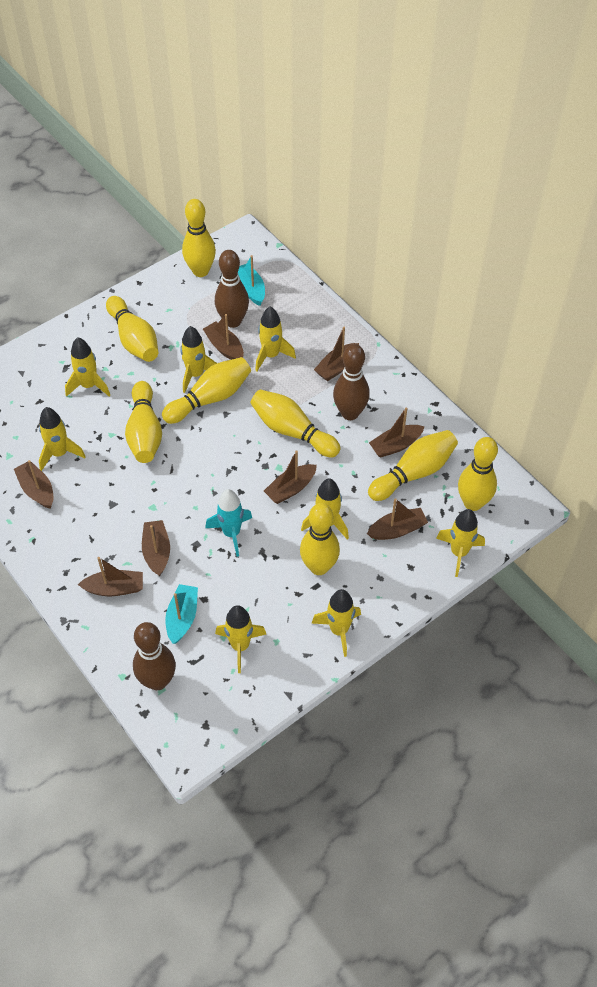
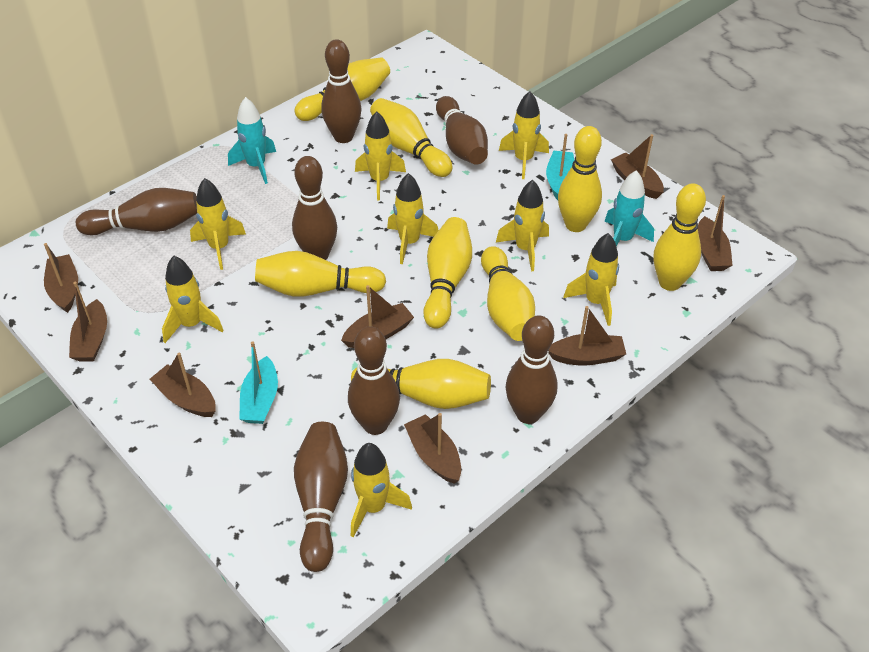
brown bowling pin: 3 -> 7
turquoise rocket: 1 -> 2

